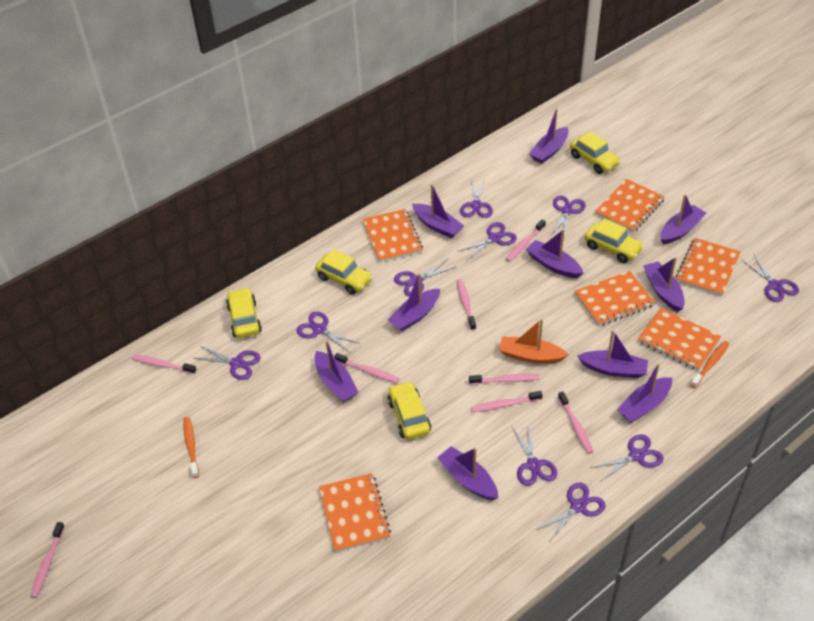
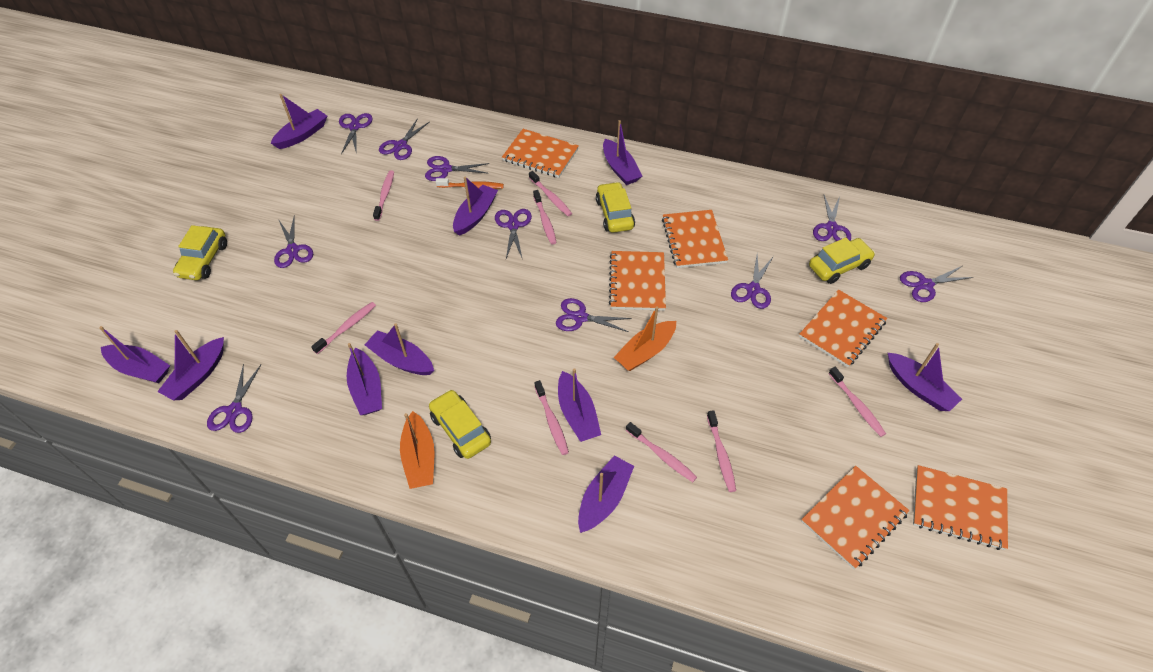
orange boat: 1 -> 2
orange toothbrush: 2 -> 1
yellow car: 5 -> 4

